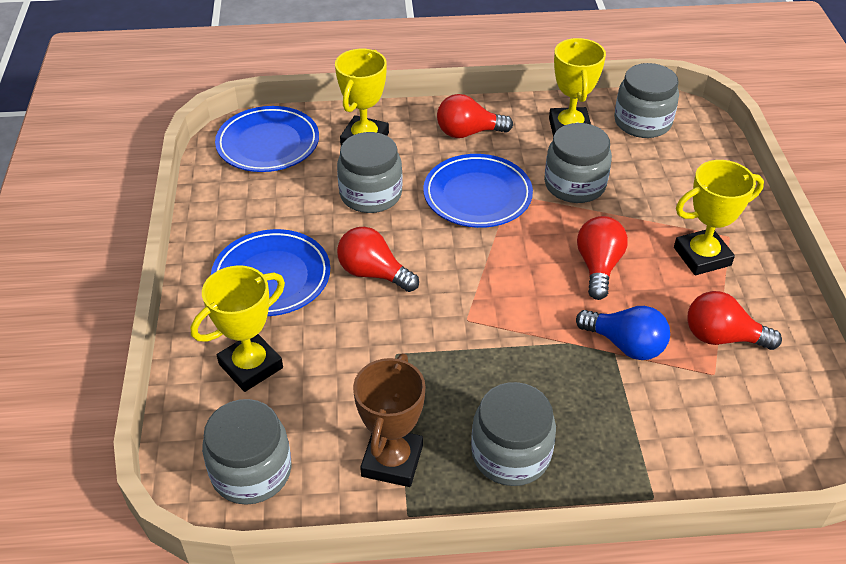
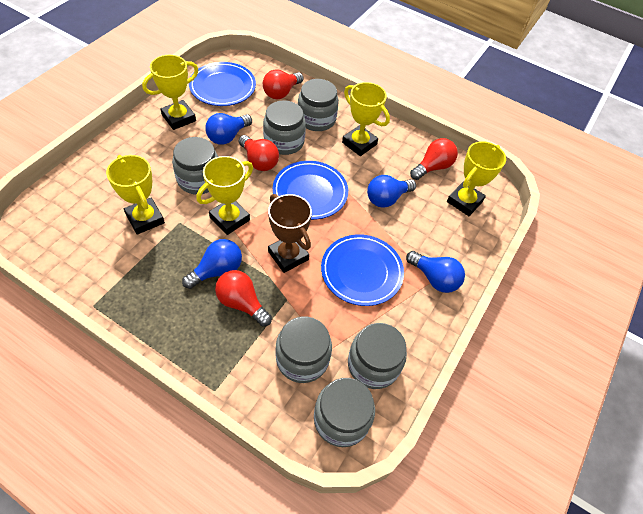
blue light bulb: 1 -> 4
grey jar: 5 -> 6
yellow trophy: 4 -> 5

